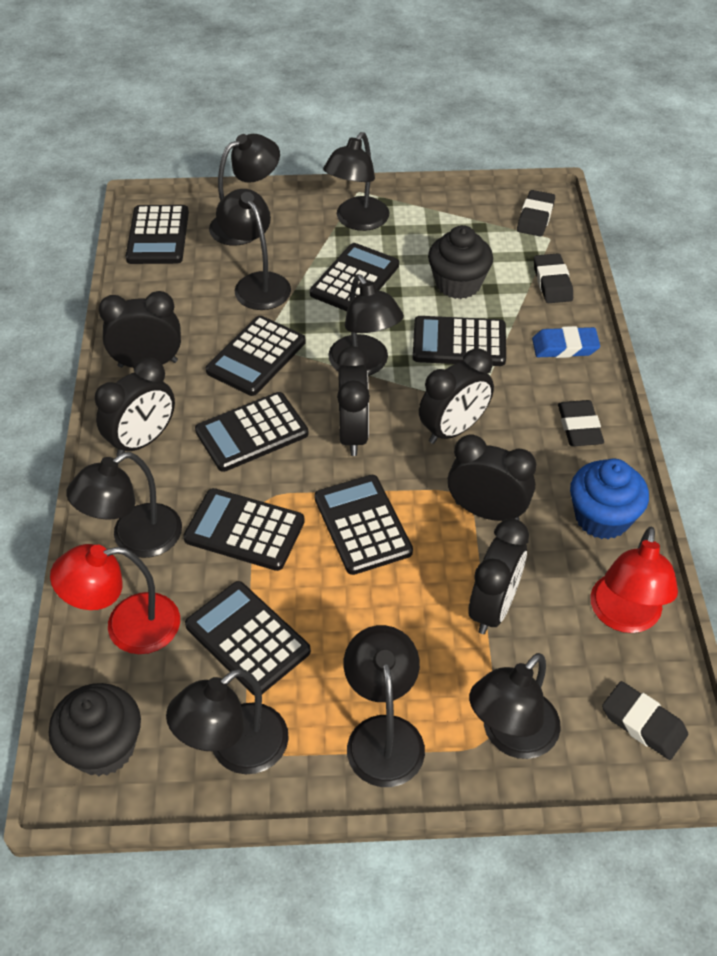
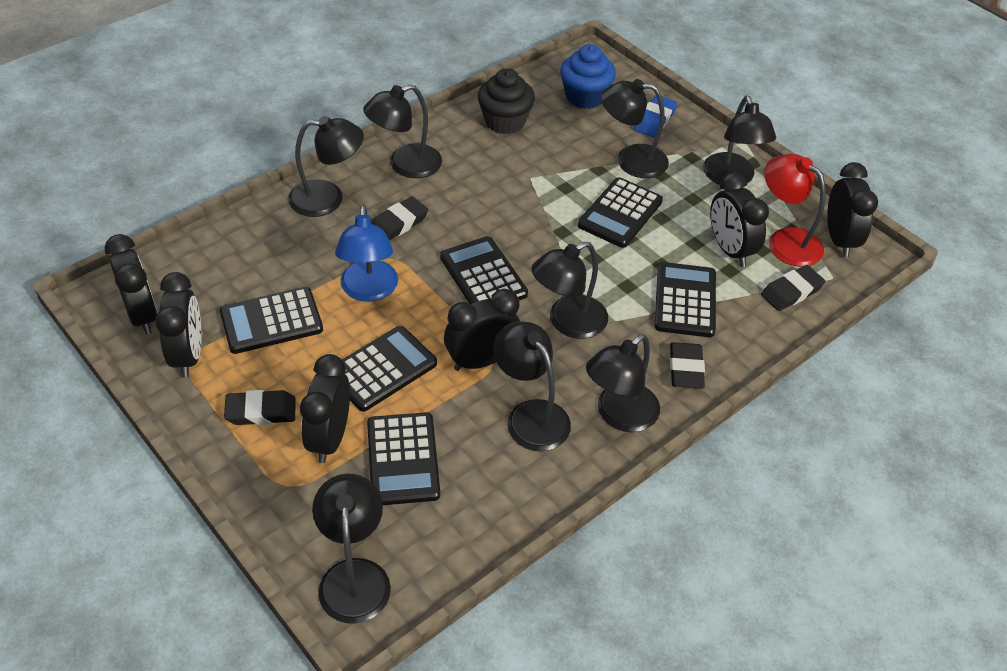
black calculator: 8 -> 6
black cupcake: 2 -> 1
blue lamp: 0 -> 1
red lamp: 2 -> 1

